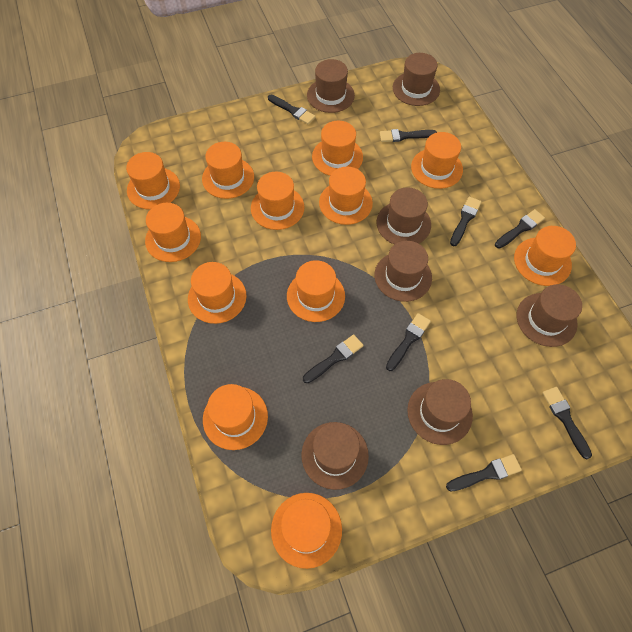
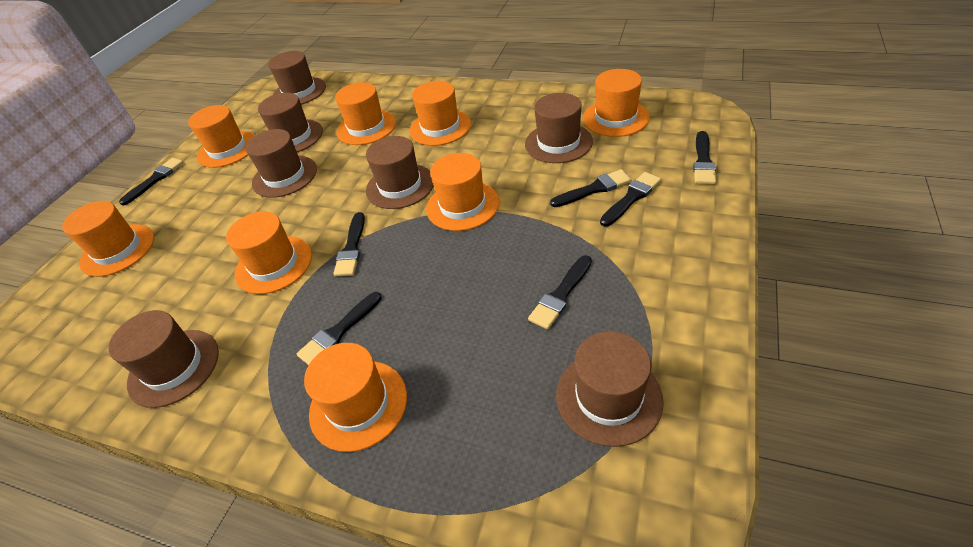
black brush: 8 -> 7
orange hat: 12 -> 8

